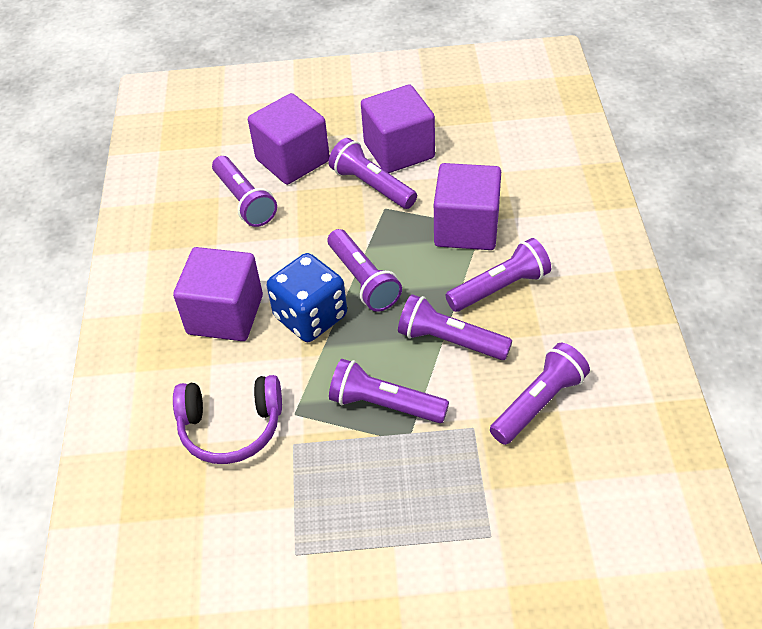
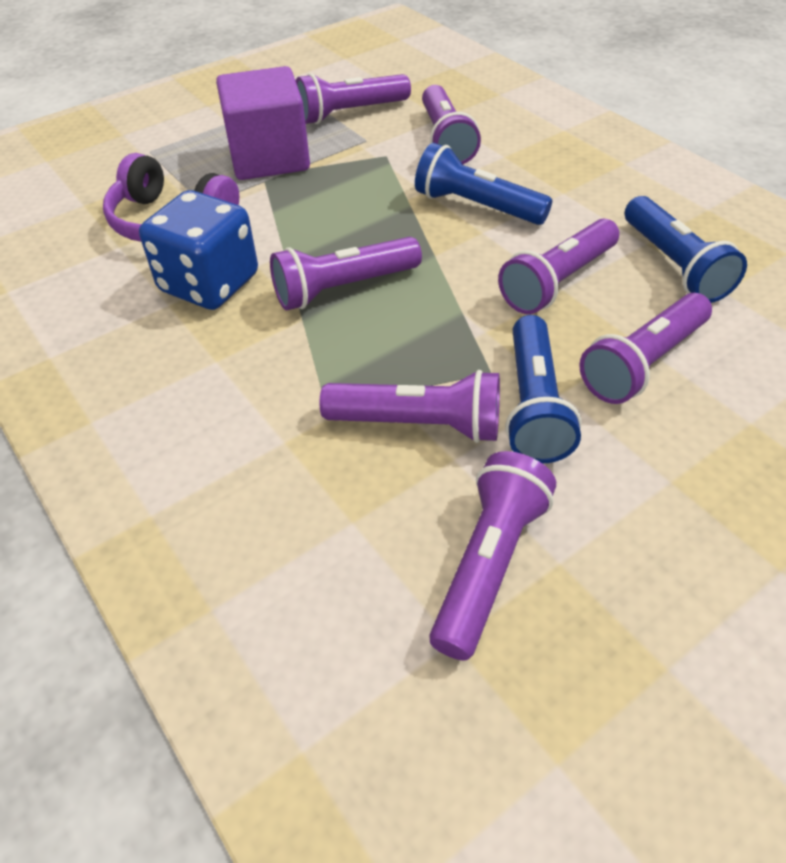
blue flashlight: 0 -> 3
purple cube: 4 -> 1

